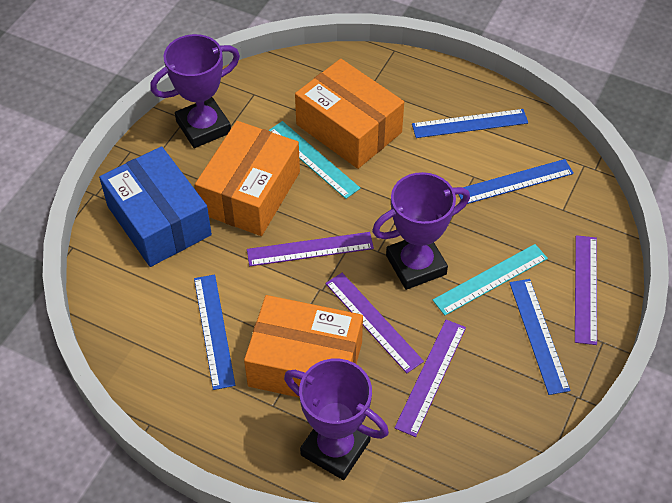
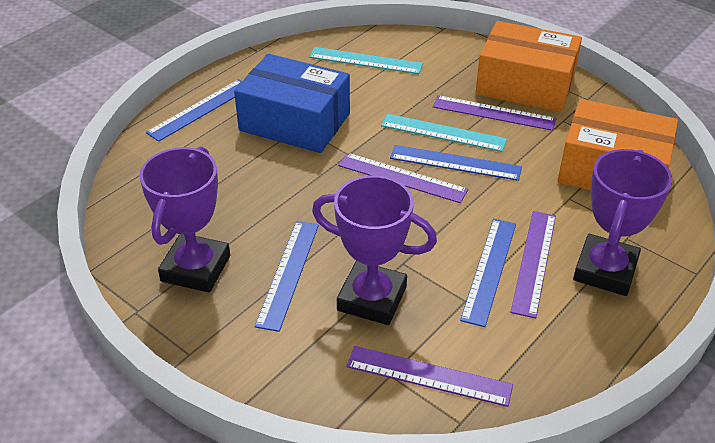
orange box: 3 -> 2

